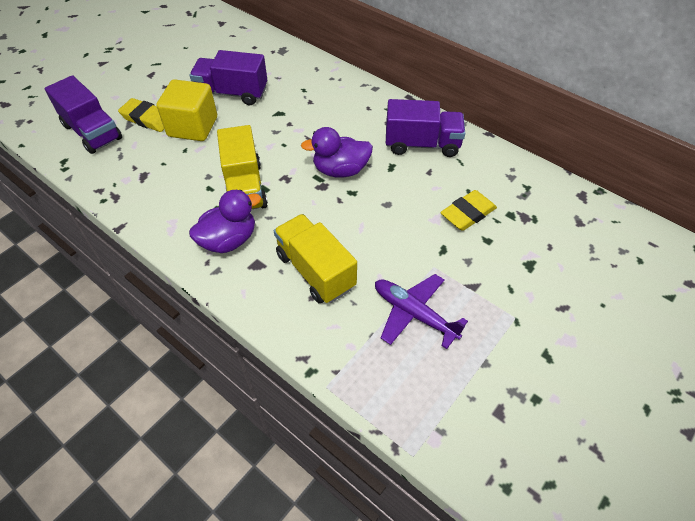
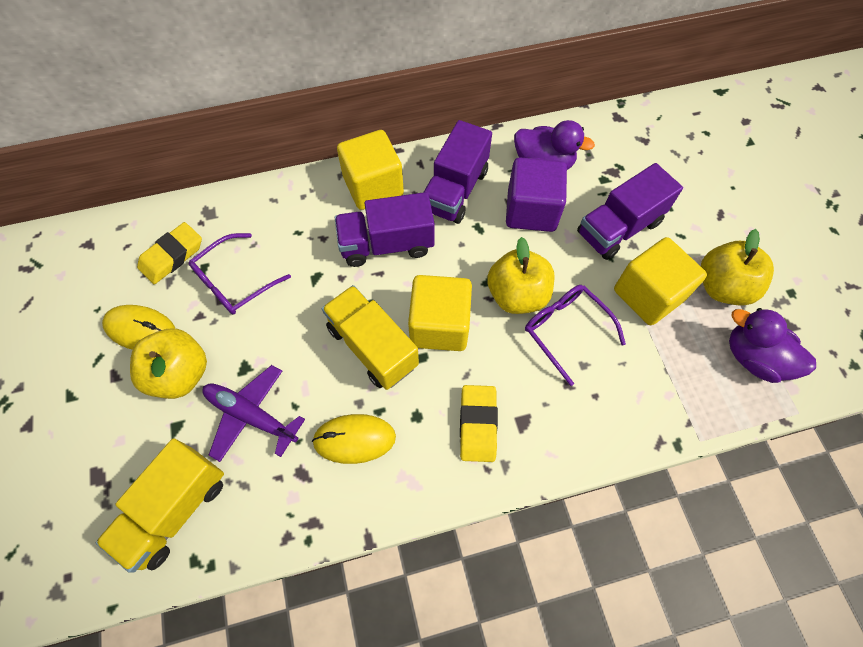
purple cube: 0 -> 1
purple glasses: 0 -> 2
yellow apple: 0 -> 3
yellow cube: 1 -> 3
yellow mouse: 0 -> 2

